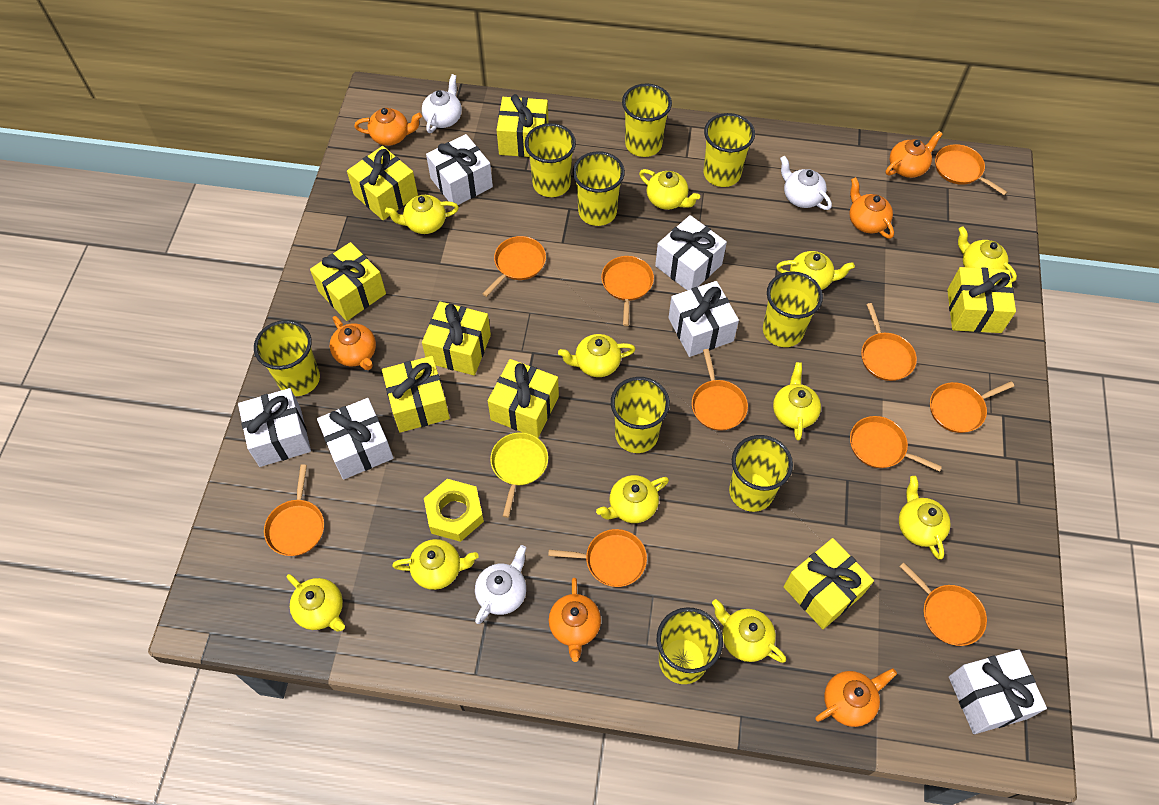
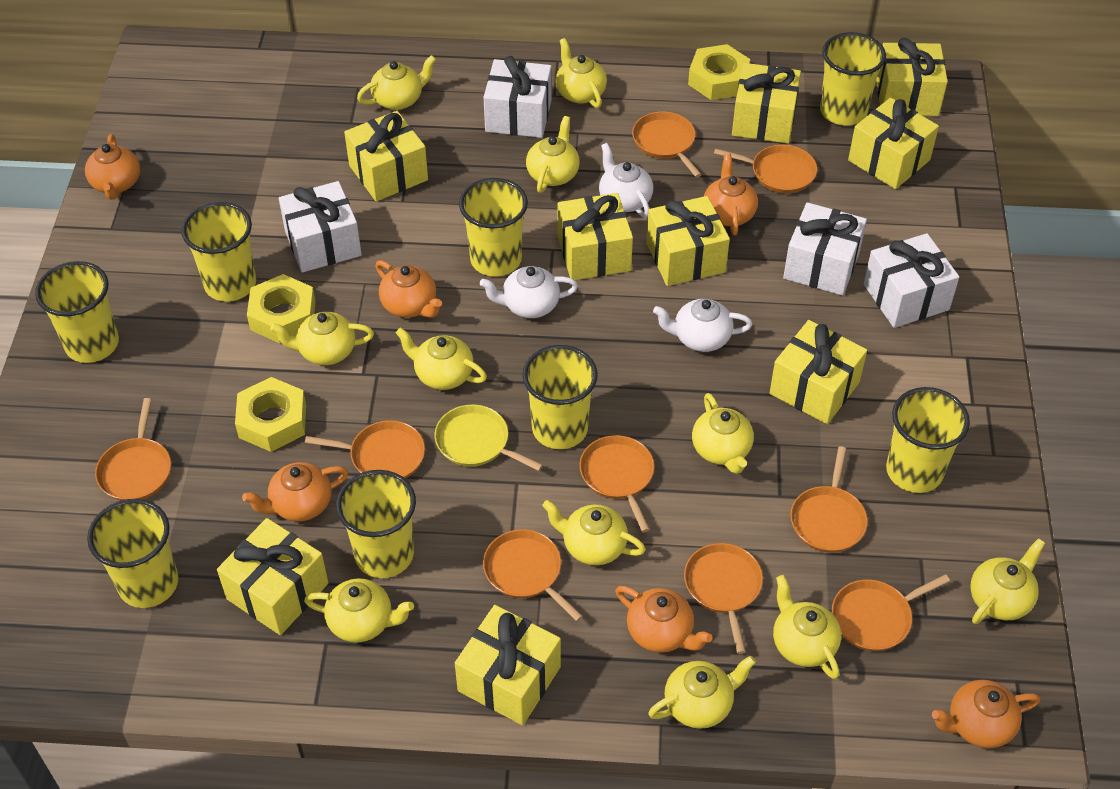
orange pan: 10 -> 9
white gift: 6 -> 4
yellow cup: 9 -> 8
yellow gift: 8 -> 9
yellow nut: 1 -> 3

